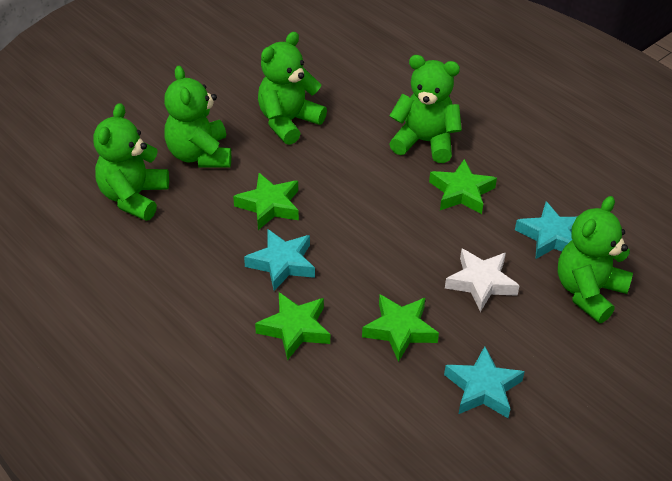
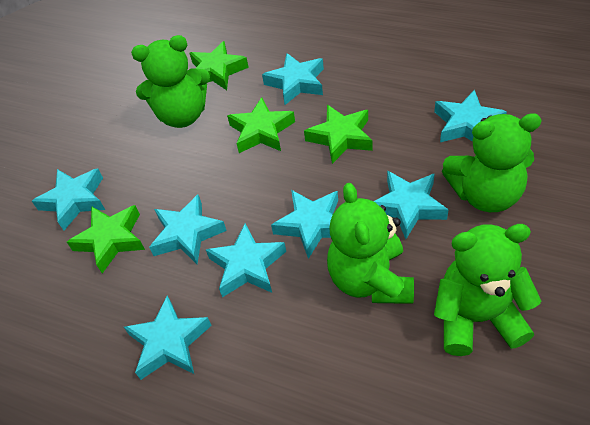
green teddy bear: 5 -> 4
turquoise star: 3 -> 8
white star: 1 -> 0

